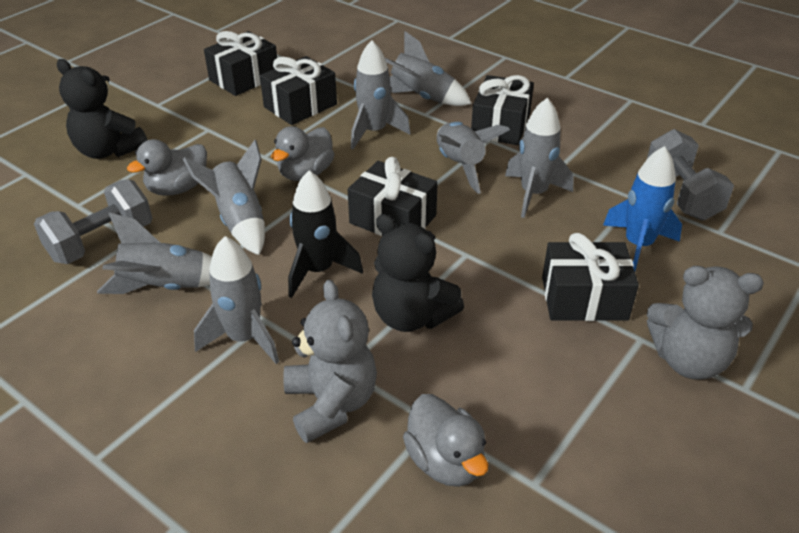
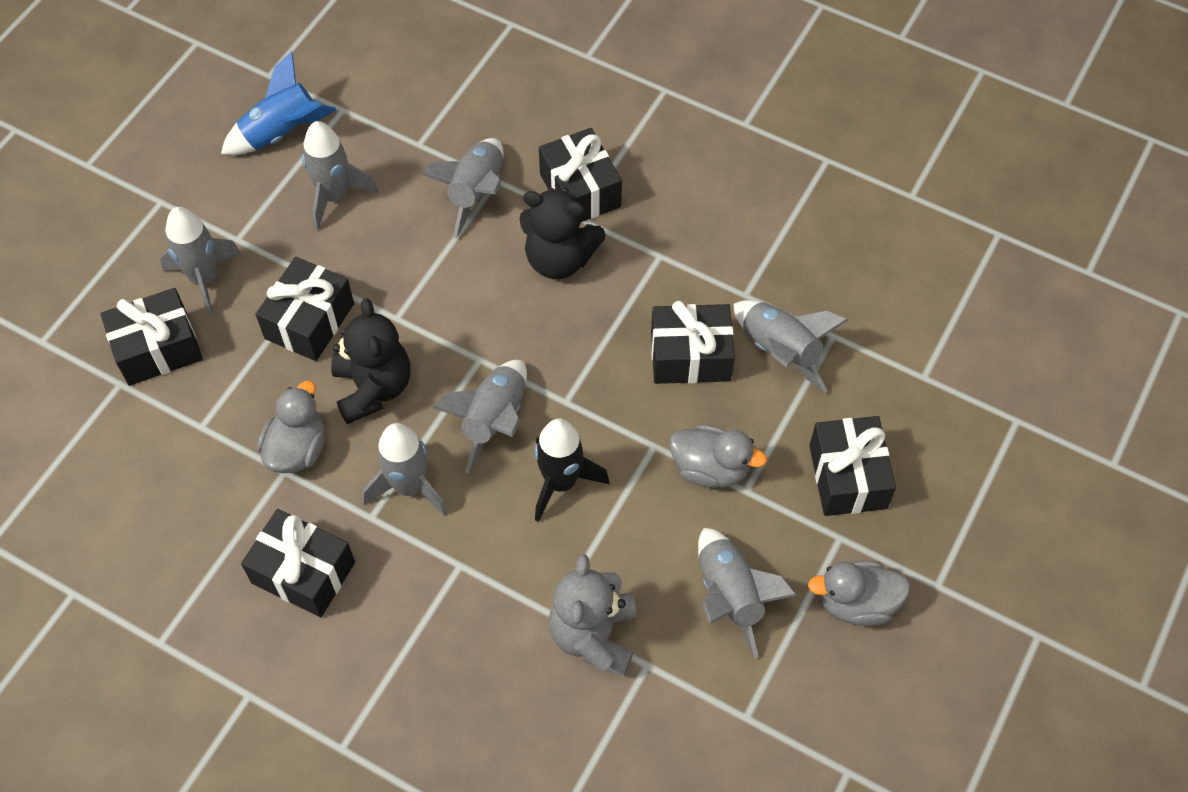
black gift: 5 -> 6
grey dumbbell: 2 -> 0
grey teddy bear: 2 -> 1

